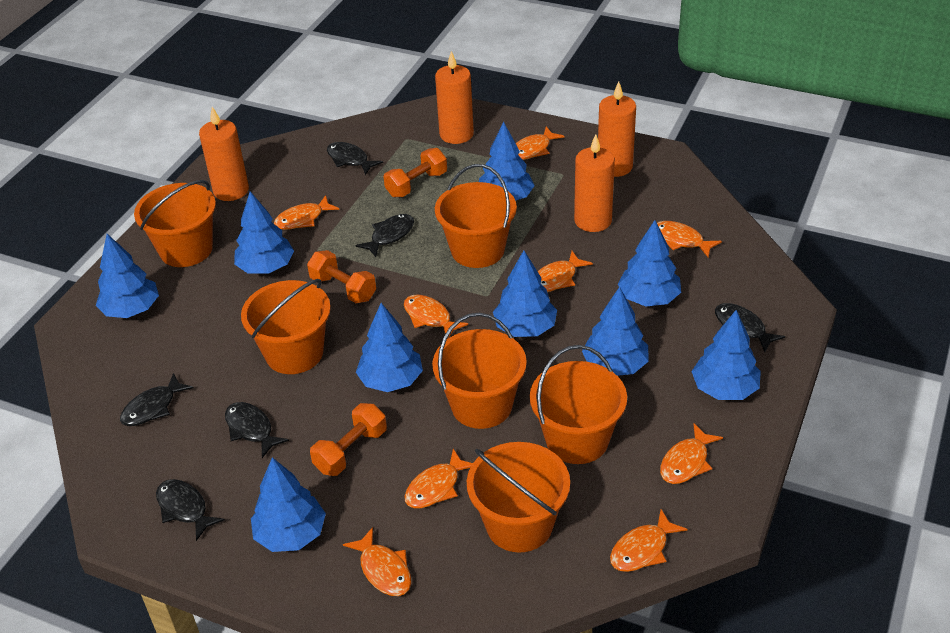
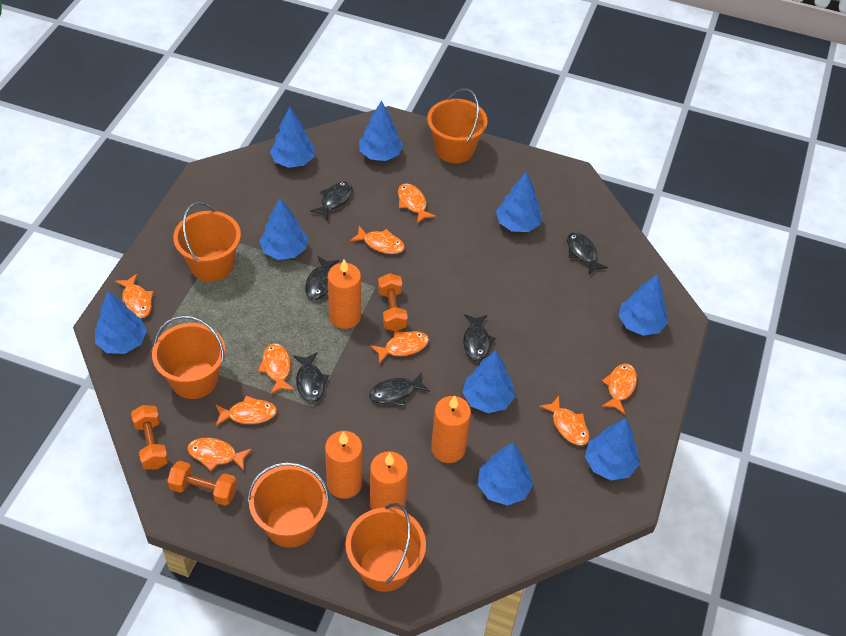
orange bucket: 6 -> 5

